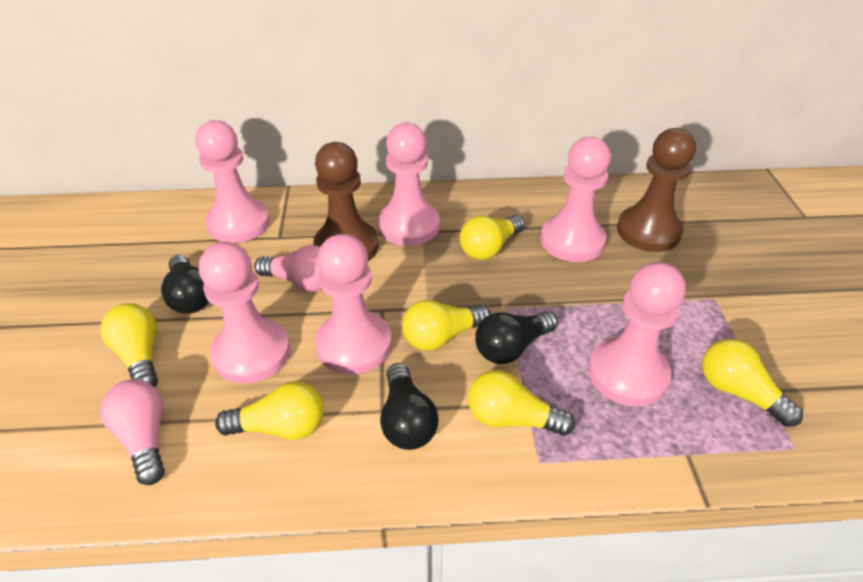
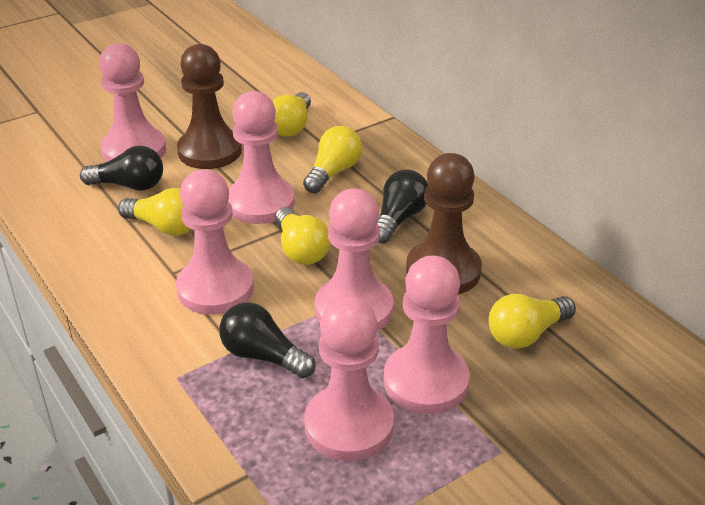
pink light bulb: 2 -> 0
yellow light bulb: 6 -> 5

